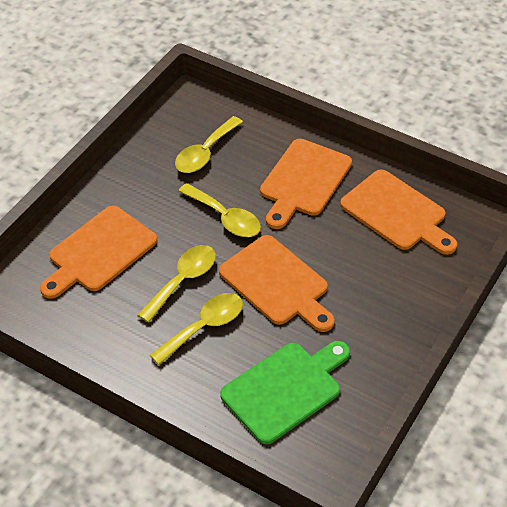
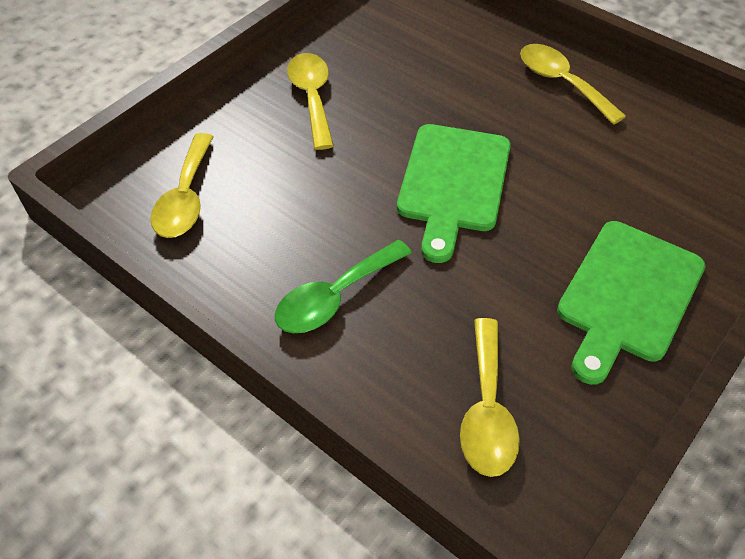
green cutting board: 1 -> 2
green spoon: 0 -> 1
orange cutting board: 4 -> 0

